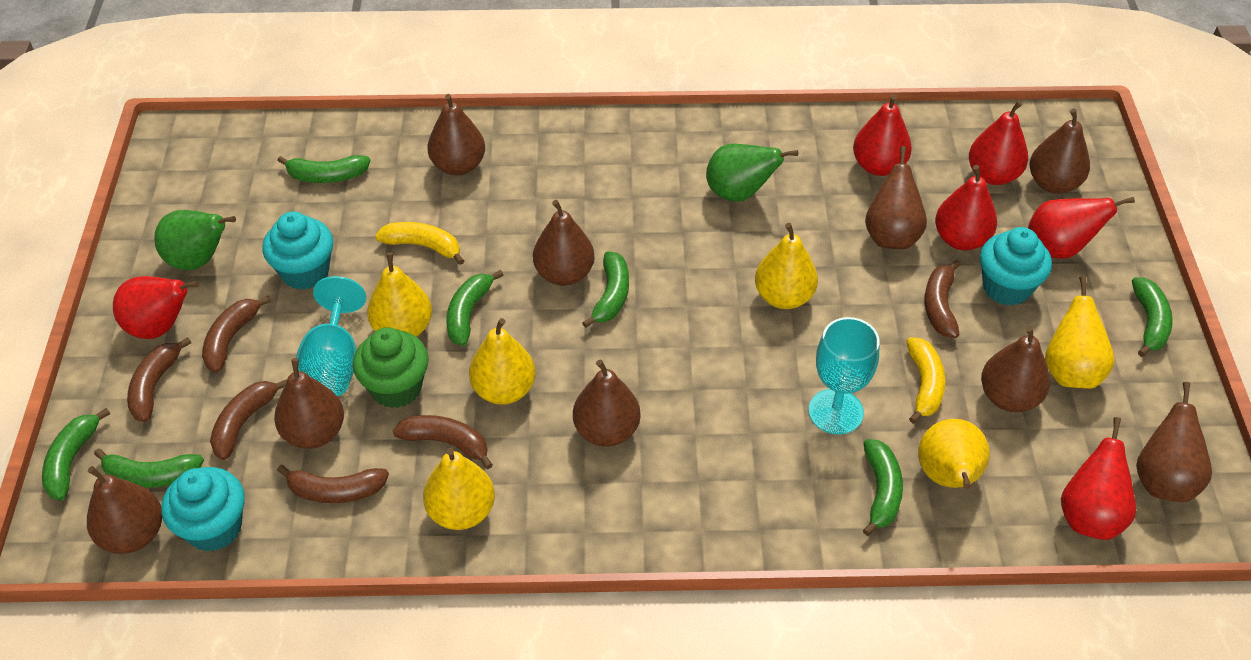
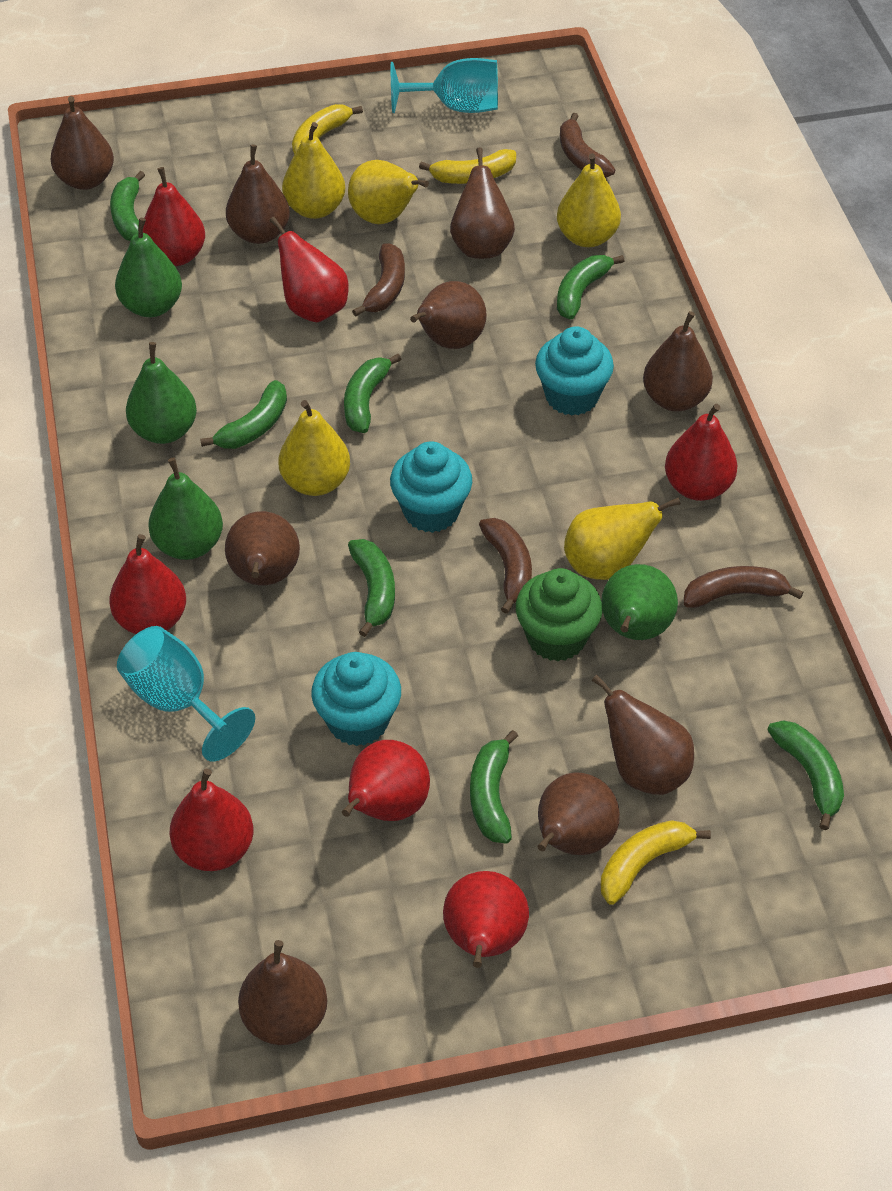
brown banana: 6 -> 4
green pear: 2 -> 4
red pear: 6 -> 7
yellow banana: 2 -> 3
yellow pear: 6 -> 5

